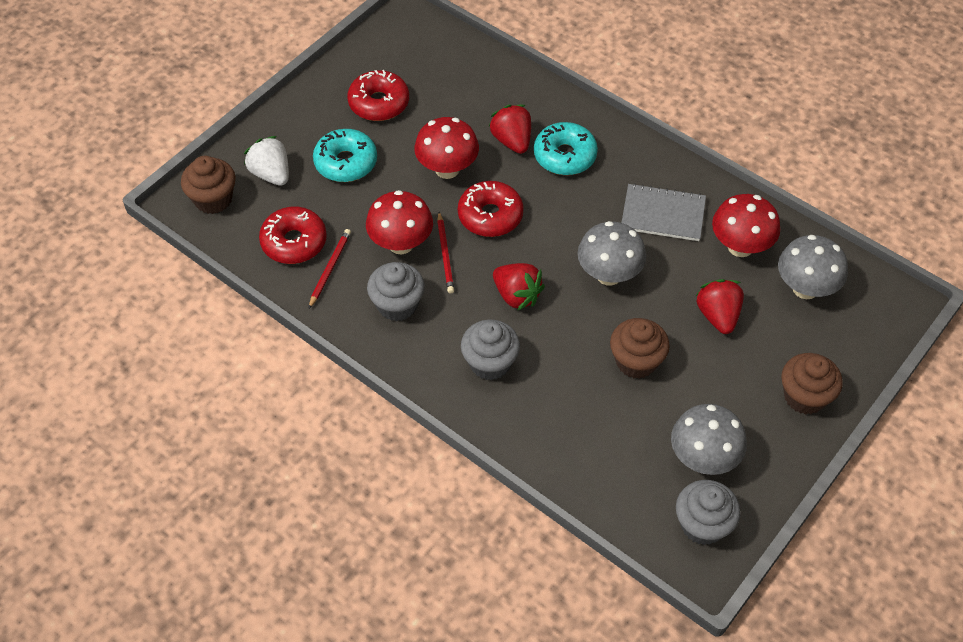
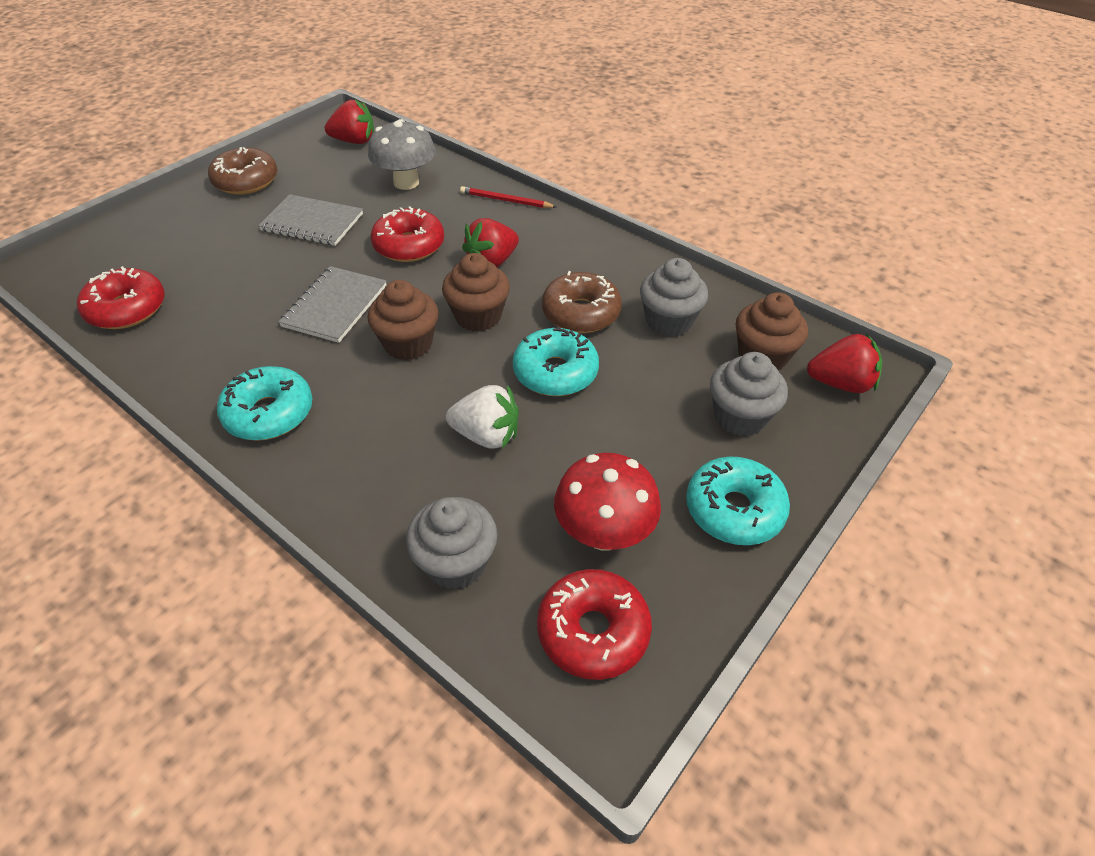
brown donut: 0 -> 2
grey mushroom: 3 -> 1
grey notebook: 1 -> 2
red mushroom: 3 -> 1
red pencil: 2 -> 1
turquoise donut: 2 -> 3

